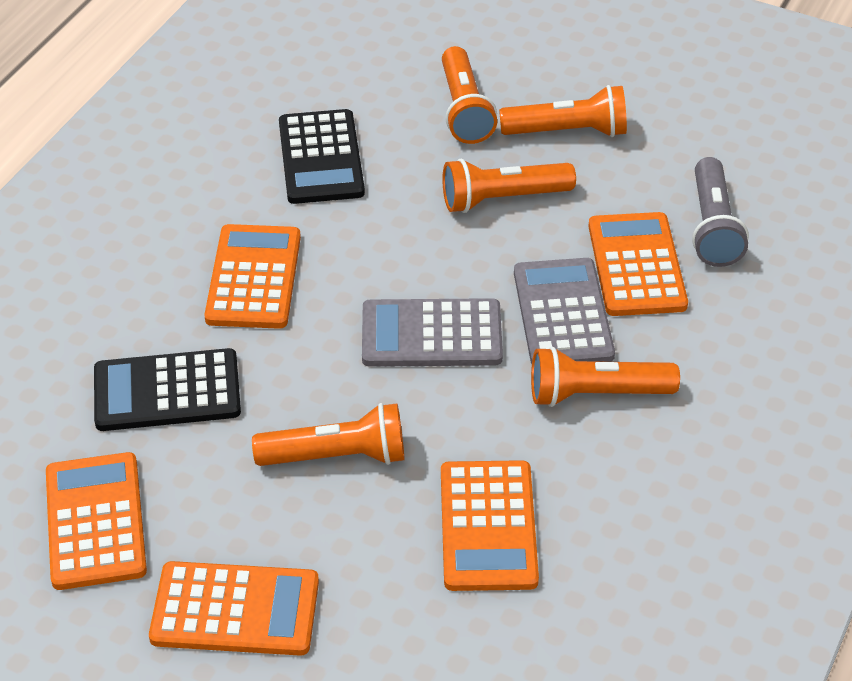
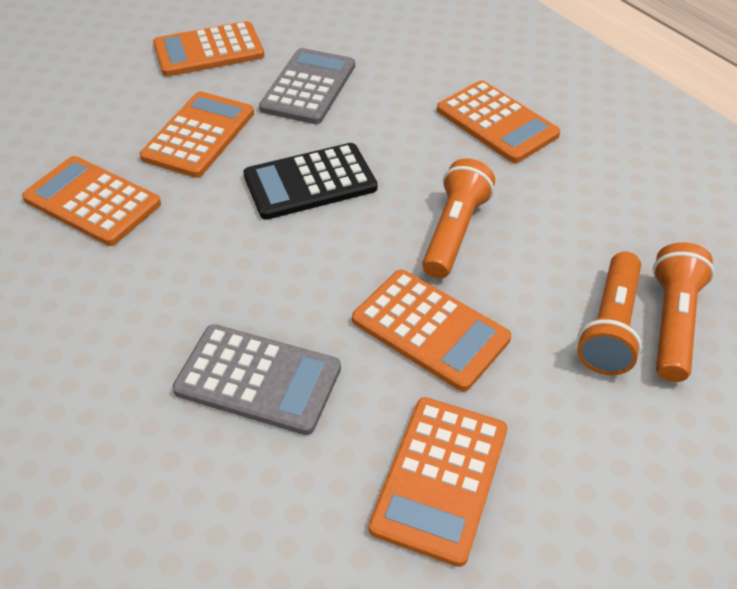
black calculator: 2 -> 1
grey flashlight: 1 -> 0
orange calculator: 5 -> 6
orange flashlight: 5 -> 3

